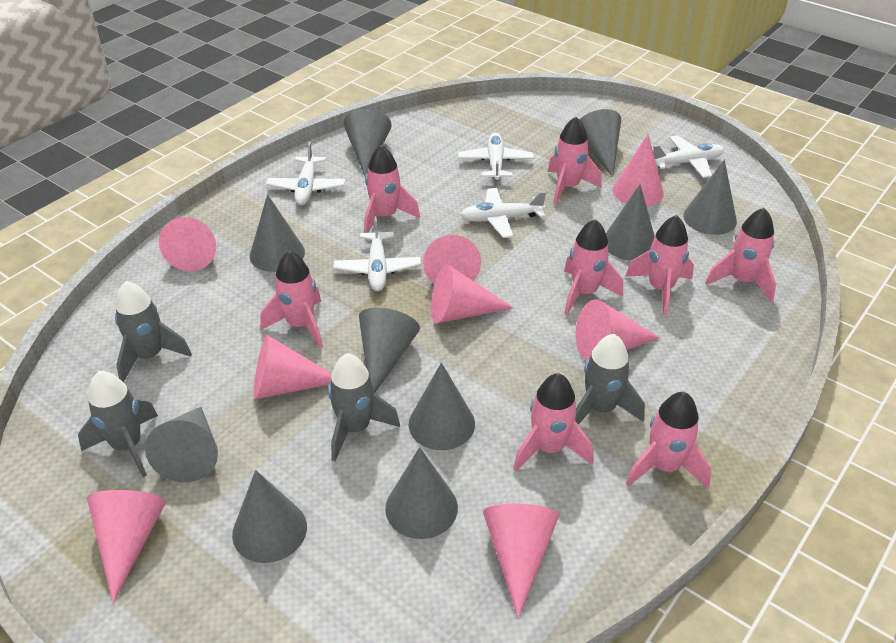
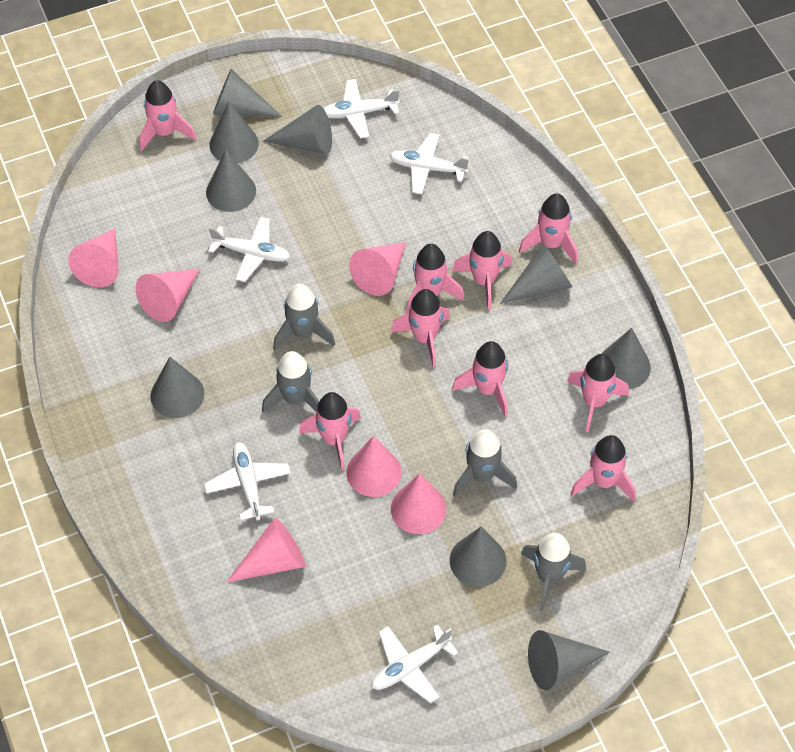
grey cone: 10 -> 9
pink cone: 8 -> 6
pink rocket: 8 -> 9

